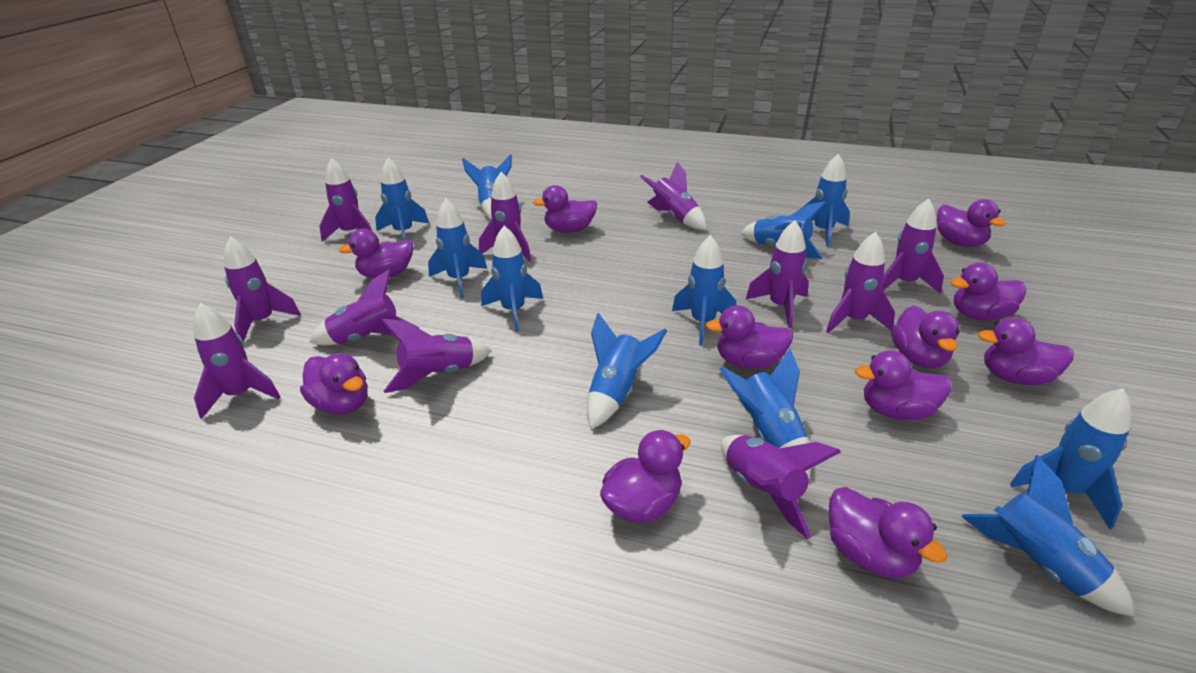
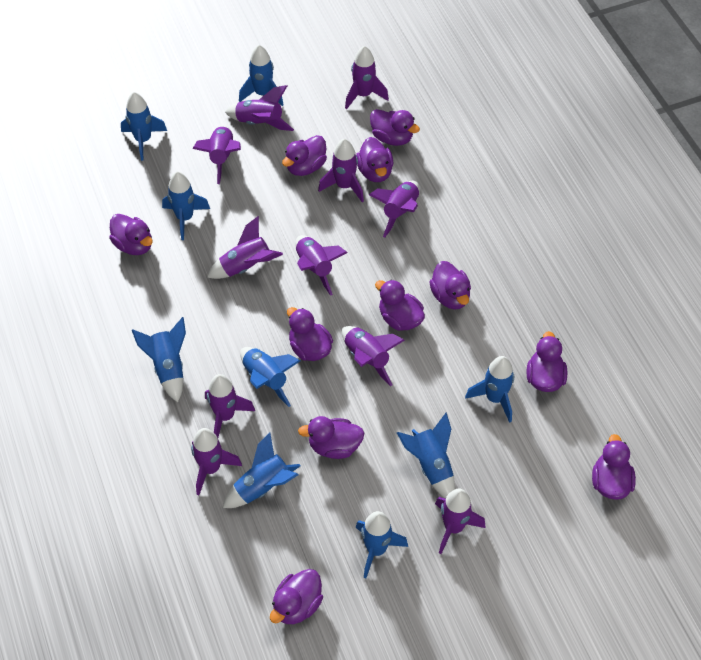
blue rocket: 11 -> 9

